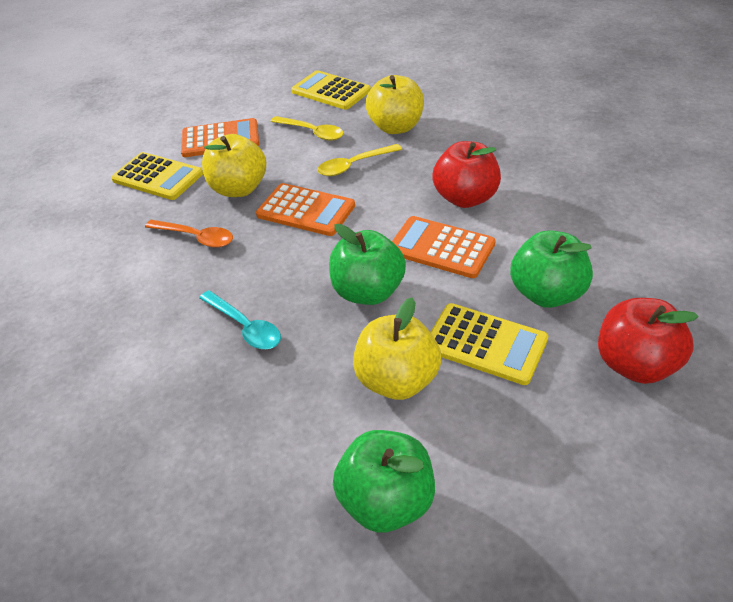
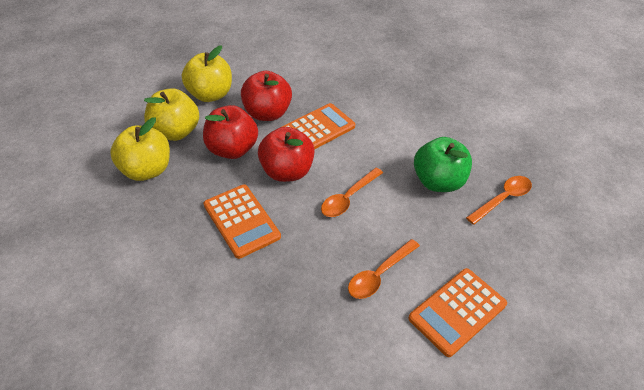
green apple: 3 -> 1
orange spoon: 1 -> 3
red apple: 2 -> 3
turquoise spoon: 1 -> 0
yellow calculator: 3 -> 0
yellow spoon: 2 -> 0

